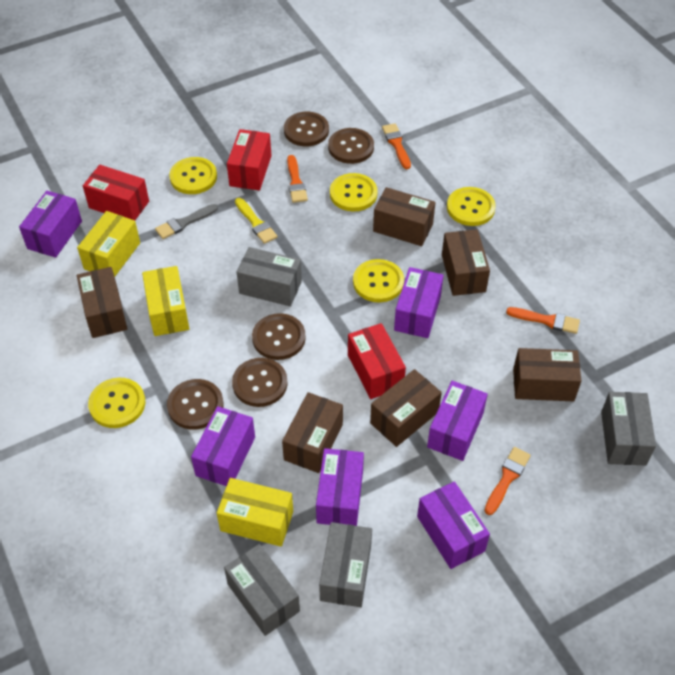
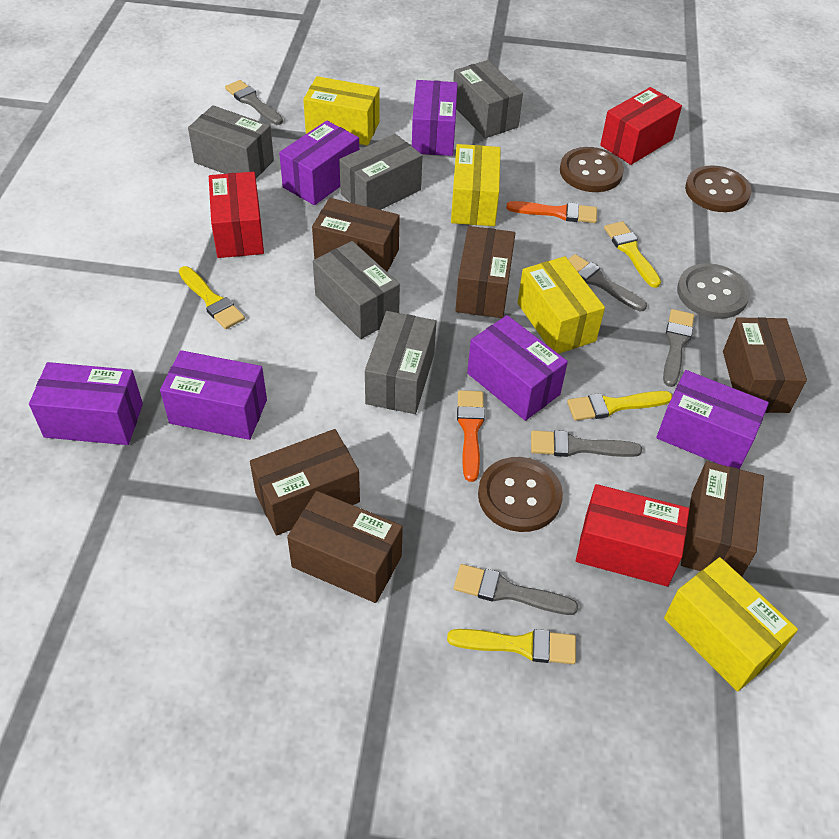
brown button: 5 -> 3
grey box: 4 -> 5
grey brush: 1 -> 5
grey button: 0 -> 1
orange brush: 4 -> 2
yellow box: 3 -> 4
yellow brush: 1 -> 4
yellow button: 5 -> 0

